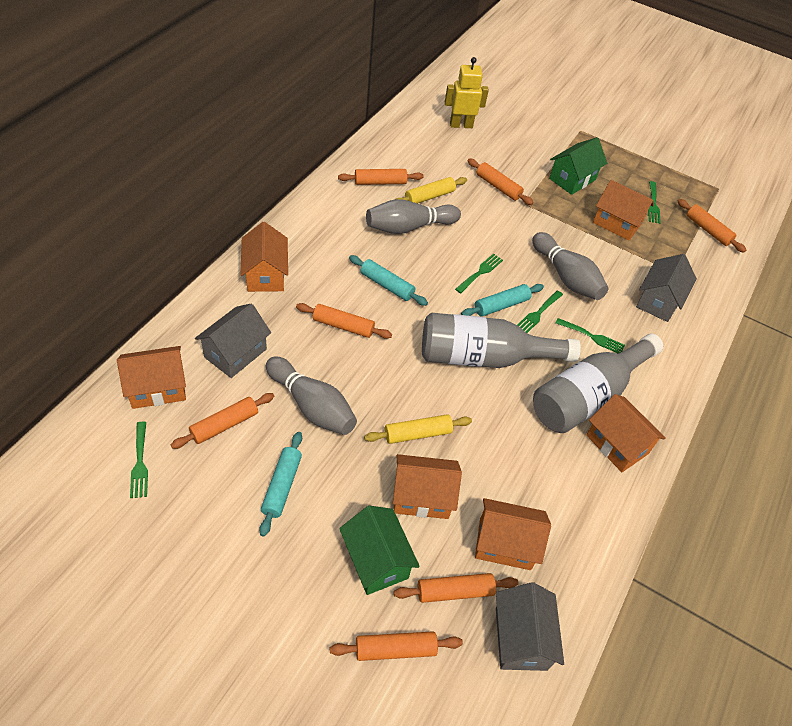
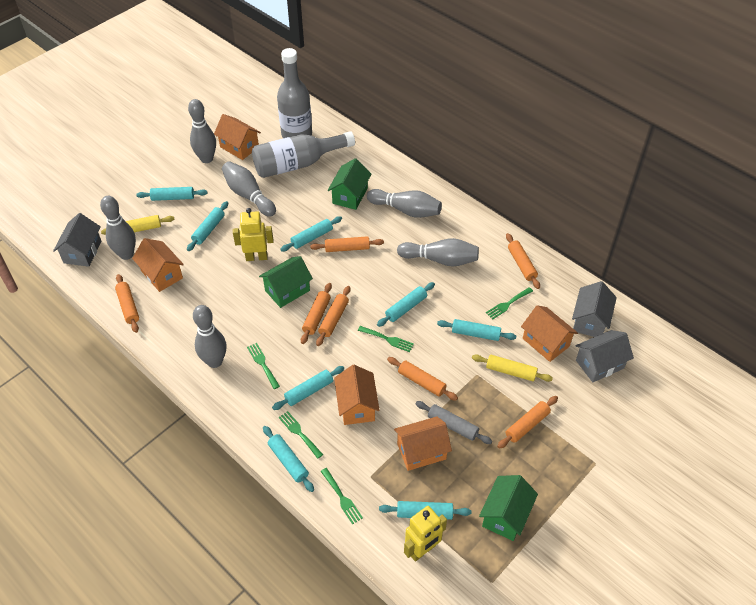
green house: 2 -> 3
grey bowling pin: 3 -> 6
grey rolling pin: 0 -> 1
orange house: 6 -> 5
turquoise rolling pin: 3 -> 8
yellow robot: 1 -> 2

